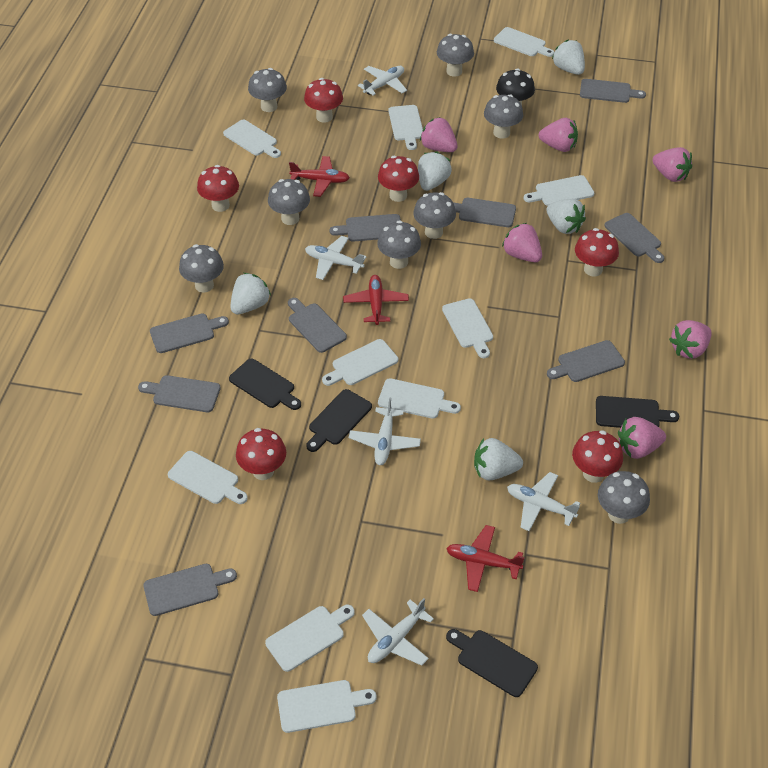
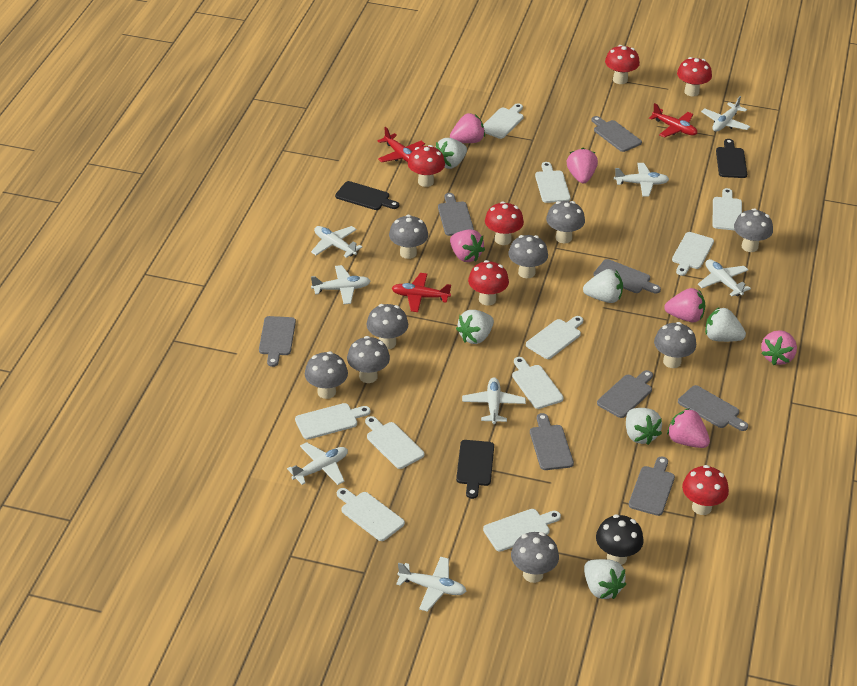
black cutting board: 4 -> 3
grey cutting board: 9 -> 8
grey mushroom: 8 -> 9
white plane: 5 -> 8
white strawberry: 5 -> 6

